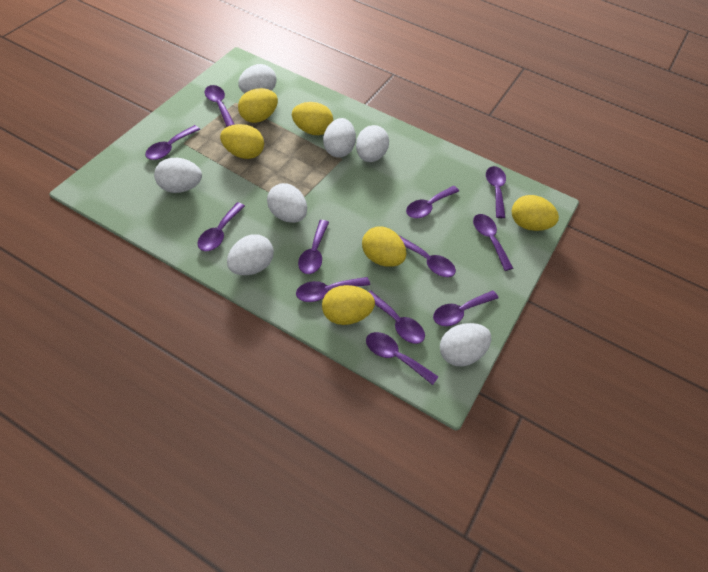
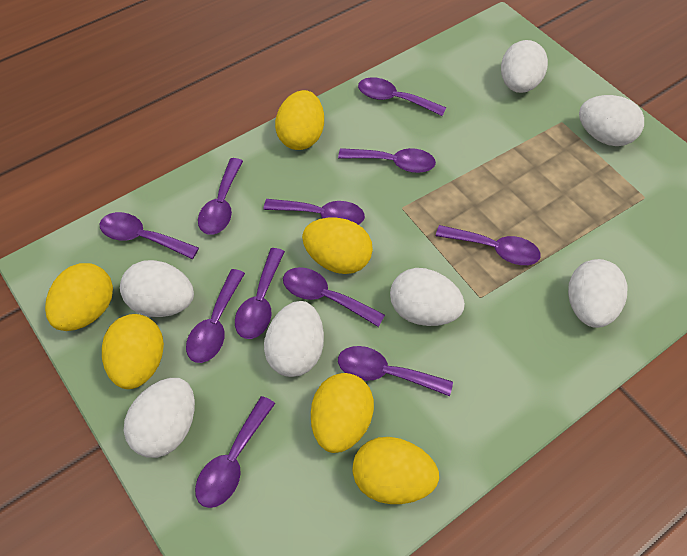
purple spoon: 12 -> 11

